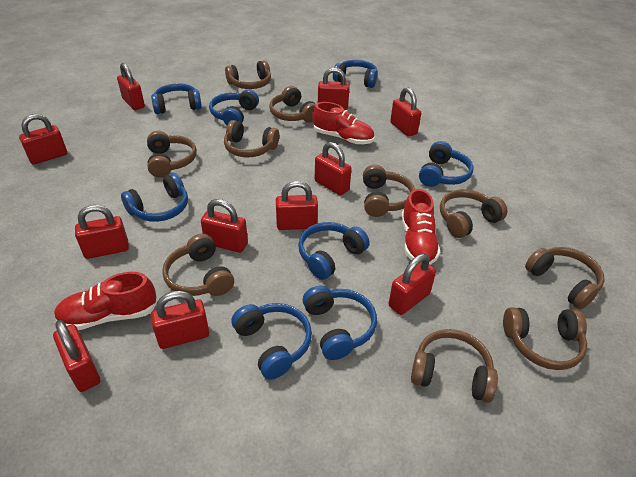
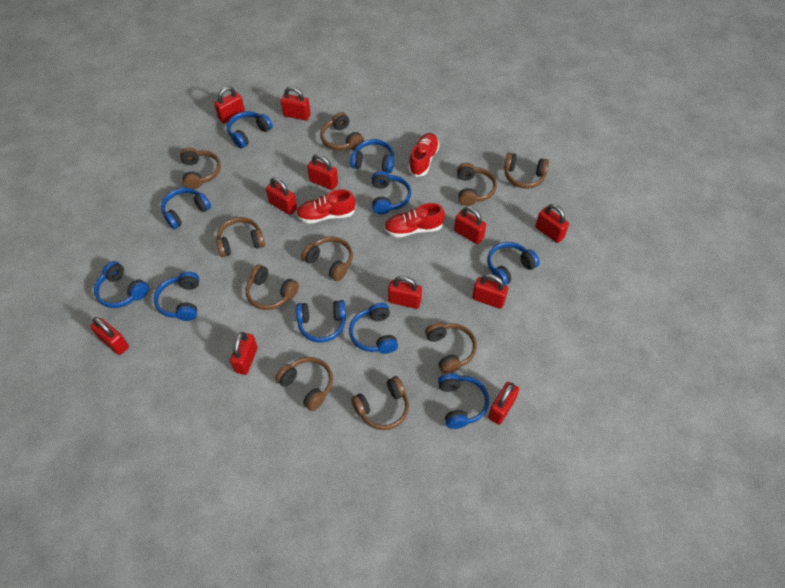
blue headphones: 8 -> 10

